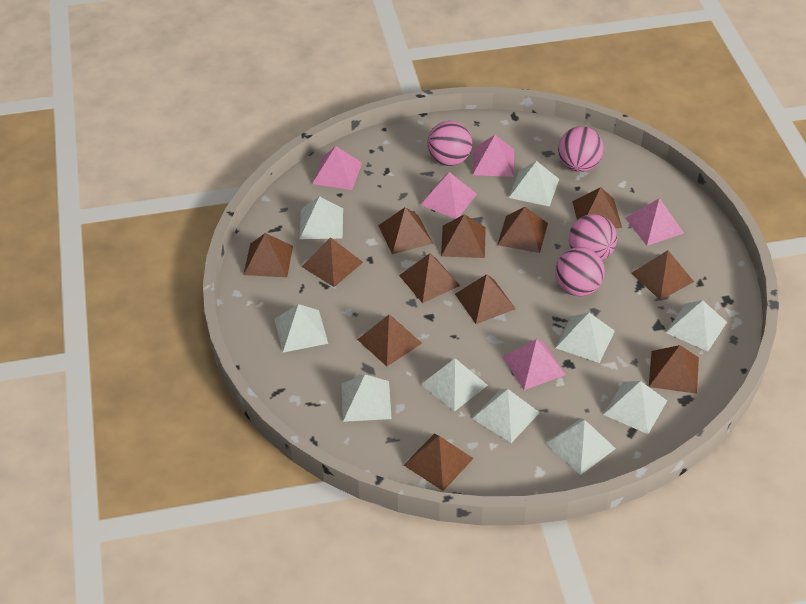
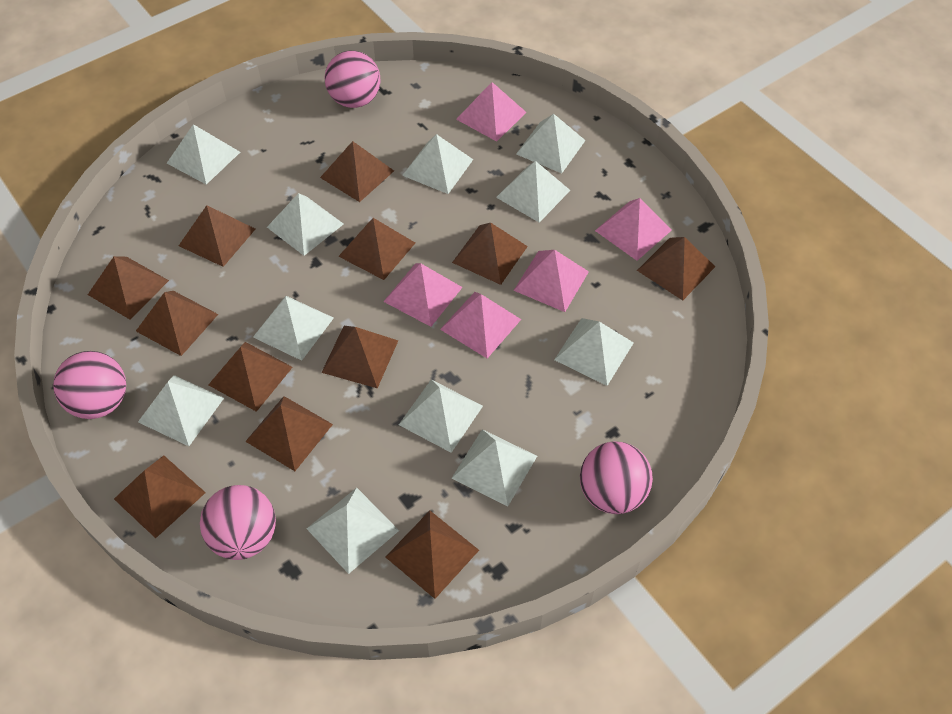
white pyramid: 10 -> 11

